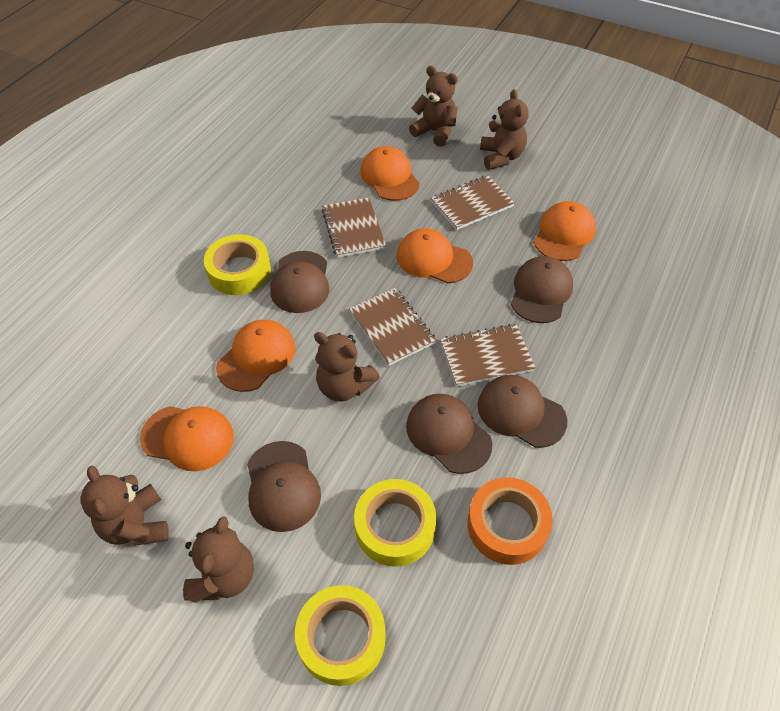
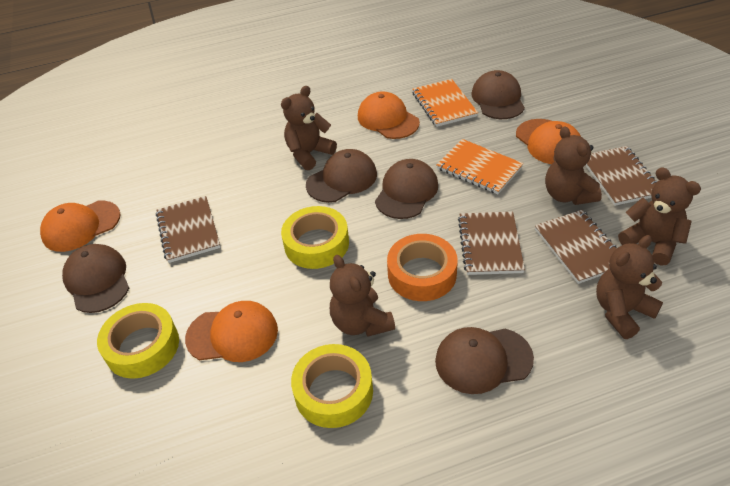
orange cap: 5 -> 4
orange notebook: 0 -> 2

